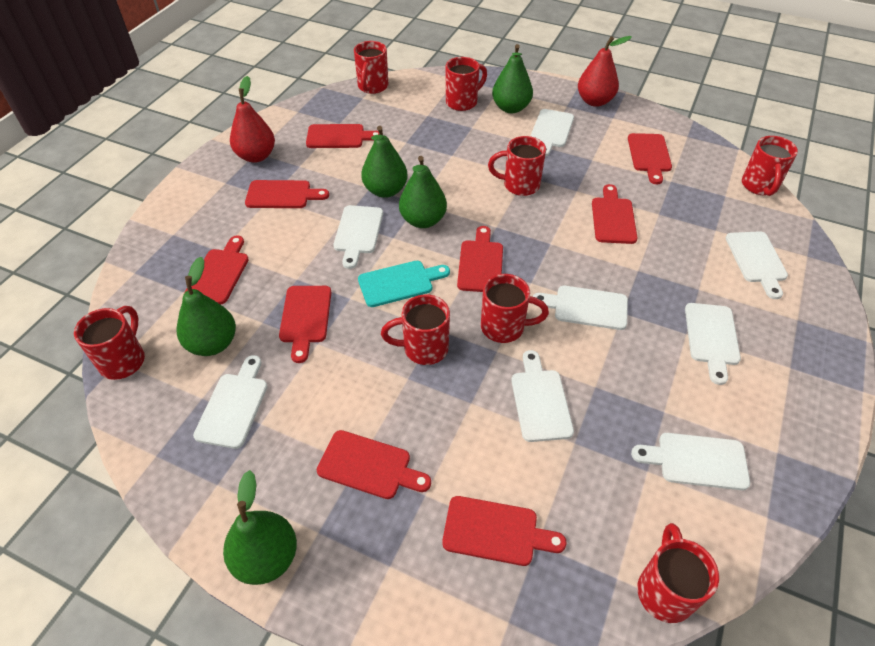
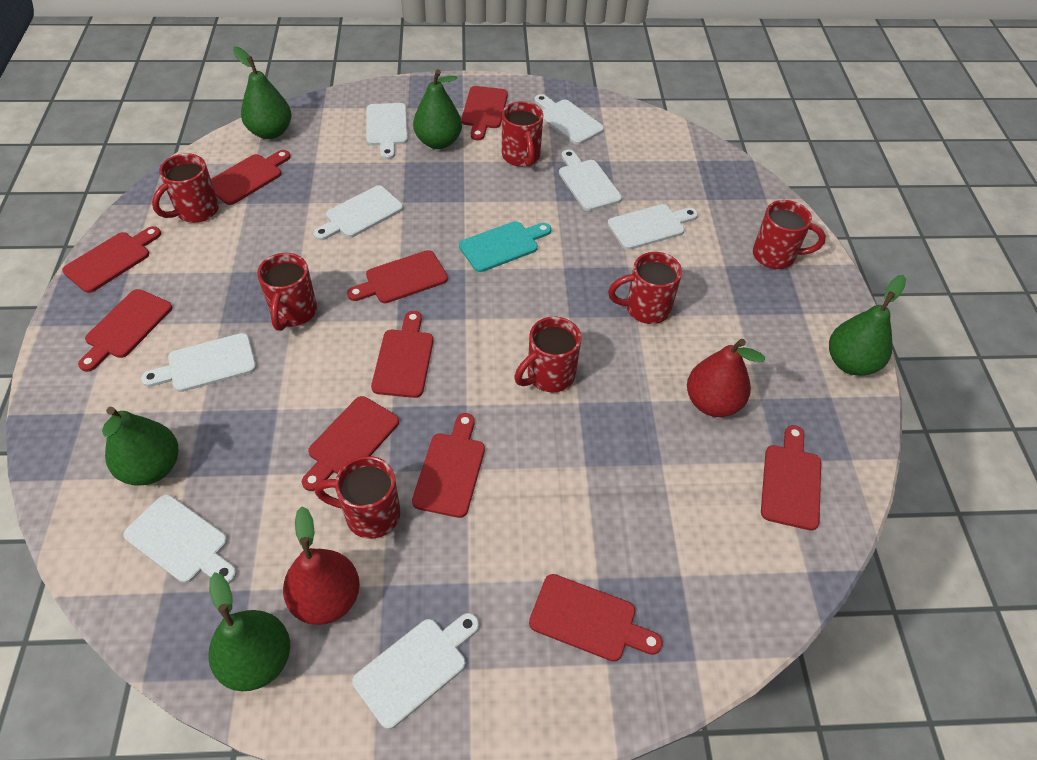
red cutting board: 9 -> 10
red mug: 8 -> 7

